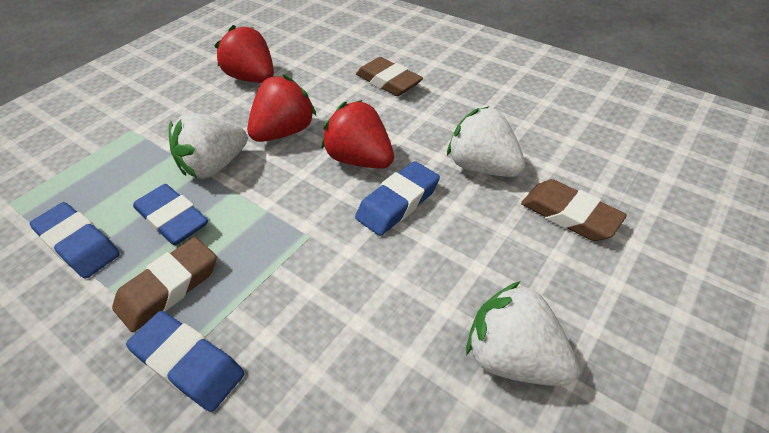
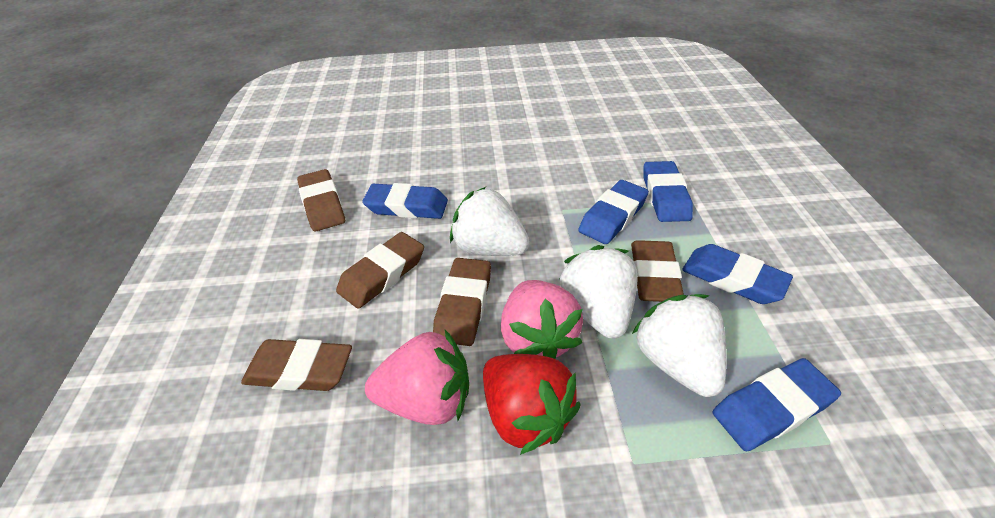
blue eraser: 4 -> 5
brown eraser: 3 -> 5
pink strawberry: 0 -> 2
red strawberry: 3 -> 1

